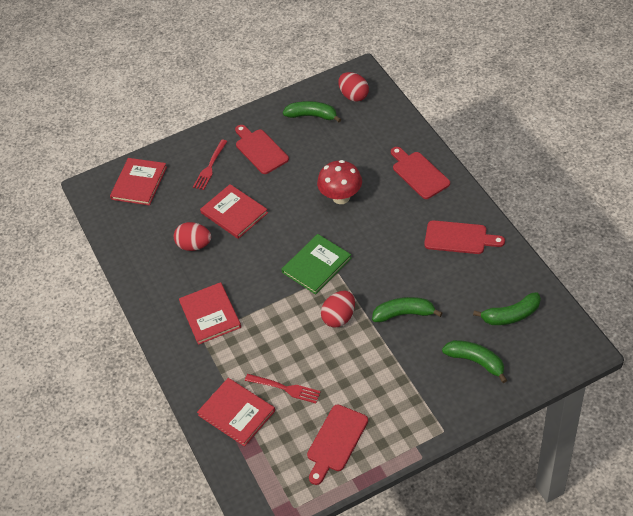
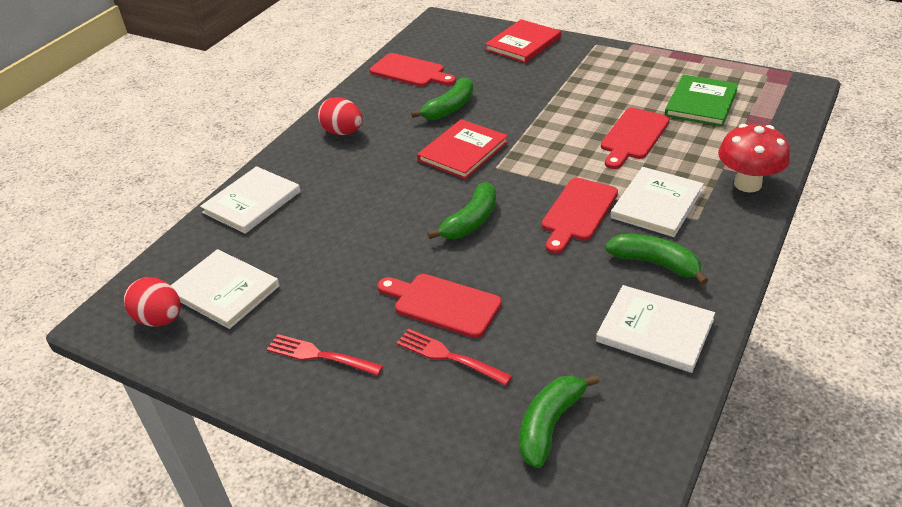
red book: 4 -> 2
red egg: 3 -> 2
white book: 0 -> 4

